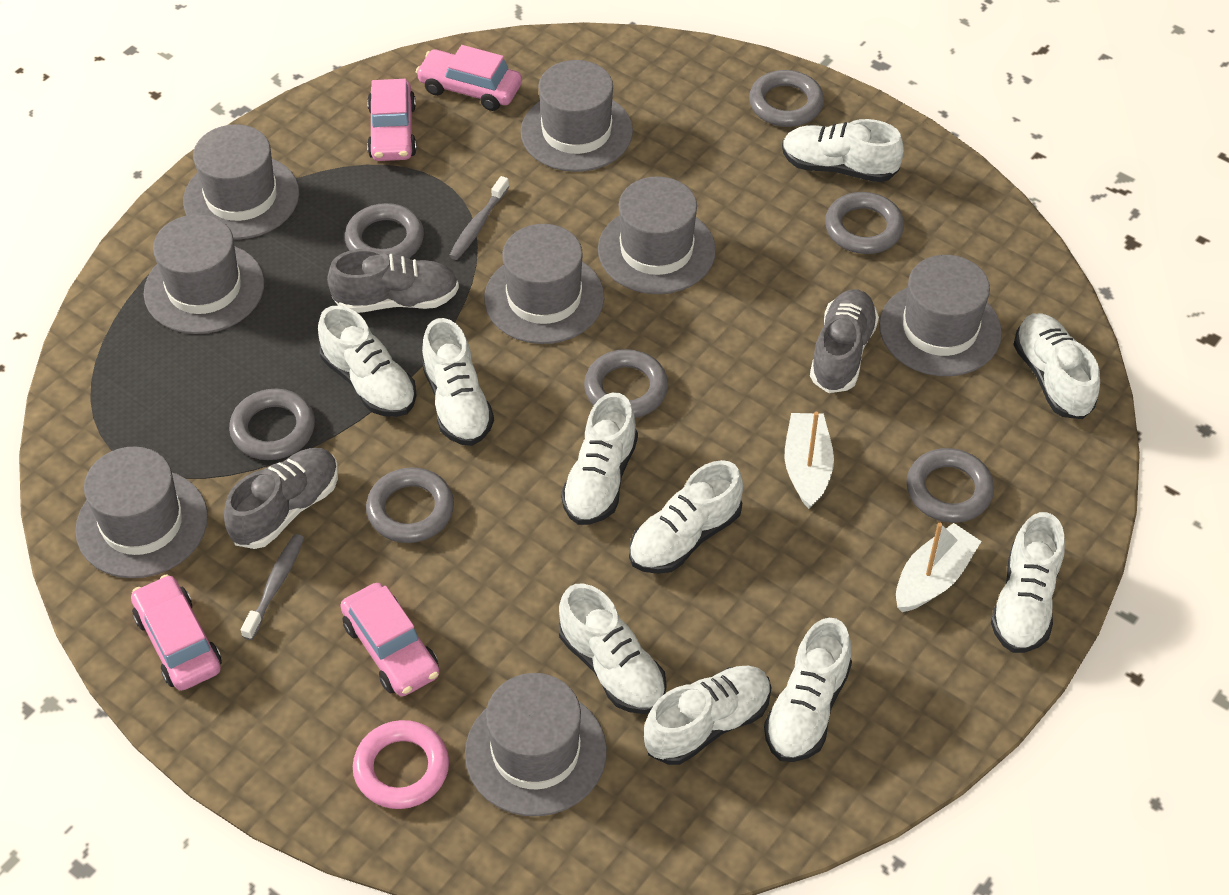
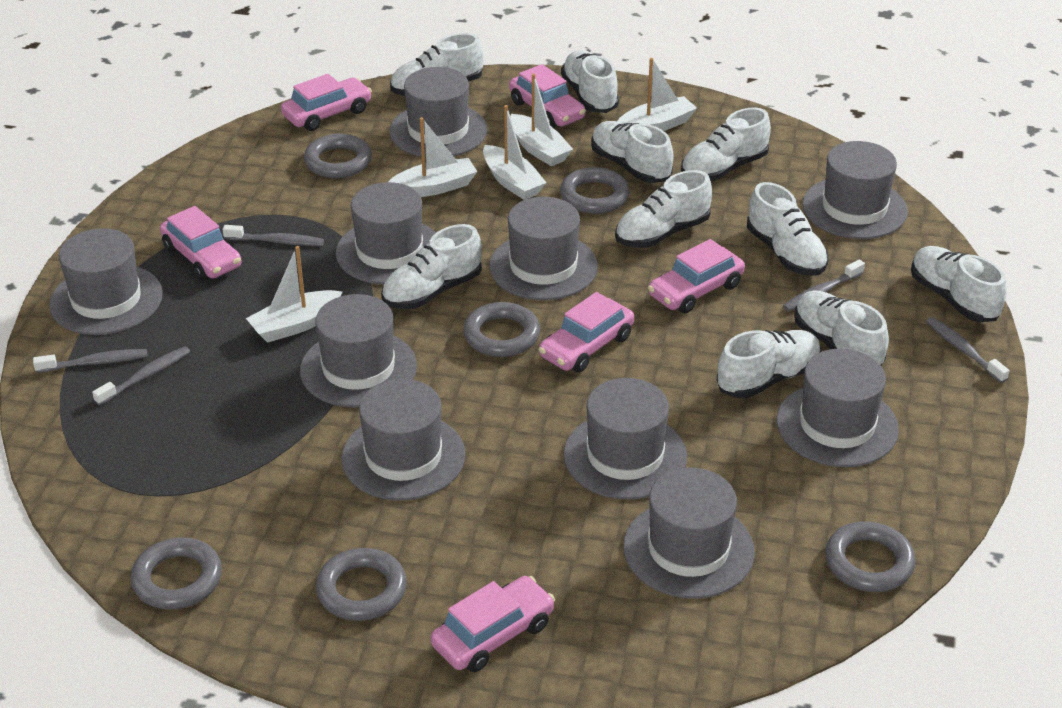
grey hat: 8 -> 10
grey ring: 7 -> 6
grey shoe: 3 -> 0
grey toothbrush: 2 -> 5
pink car: 4 -> 6
pink ring: 1 -> 0
white boat: 2 -> 5

